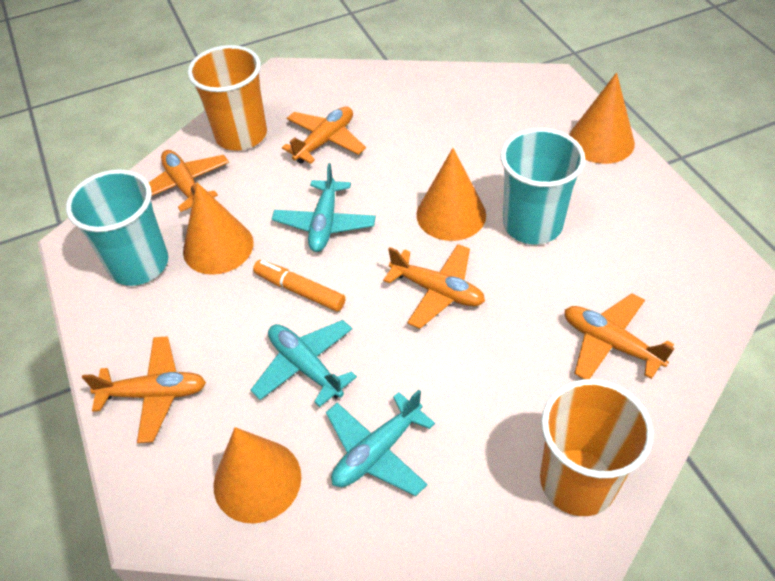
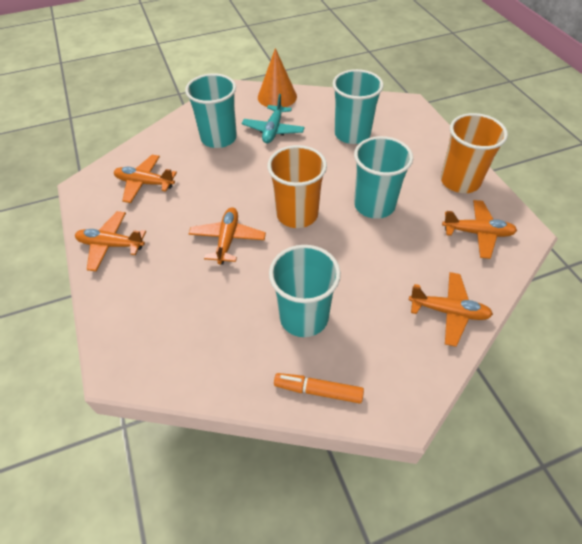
orange cone: 4 -> 1
turquoise cup: 2 -> 4
turquoise plane: 3 -> 1

